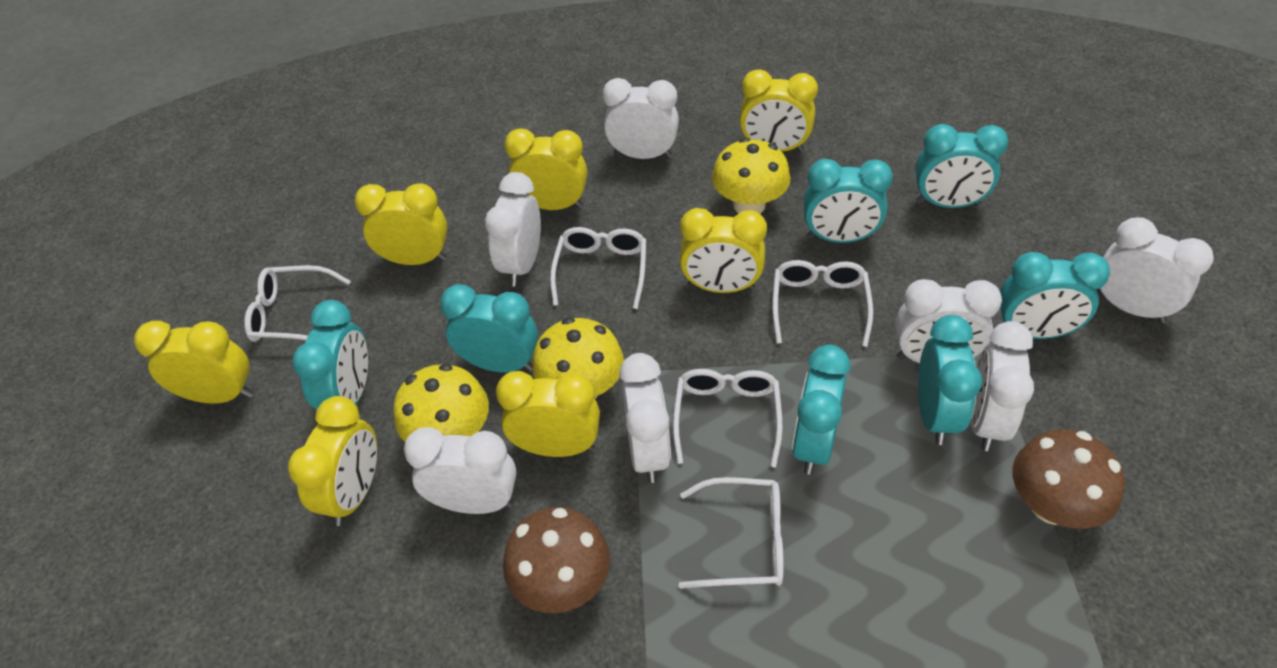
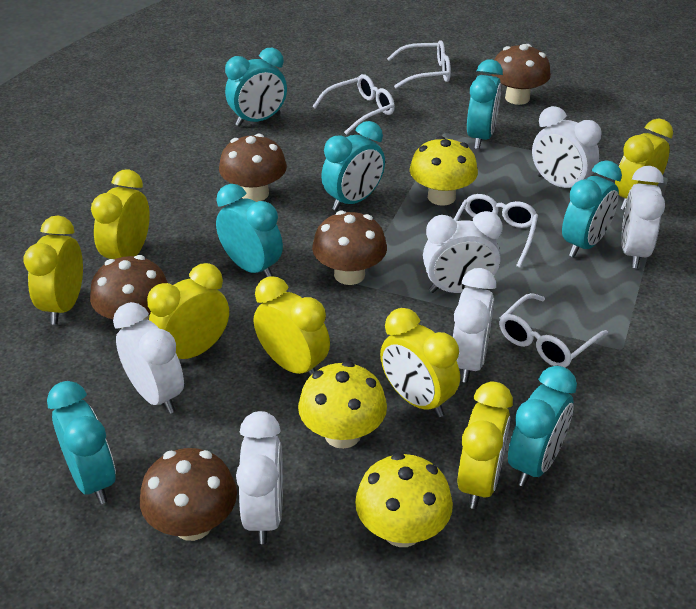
brown mushroom: 2 -> 5
white clock: 7 -> 6
white glasses: 5 -> 4

